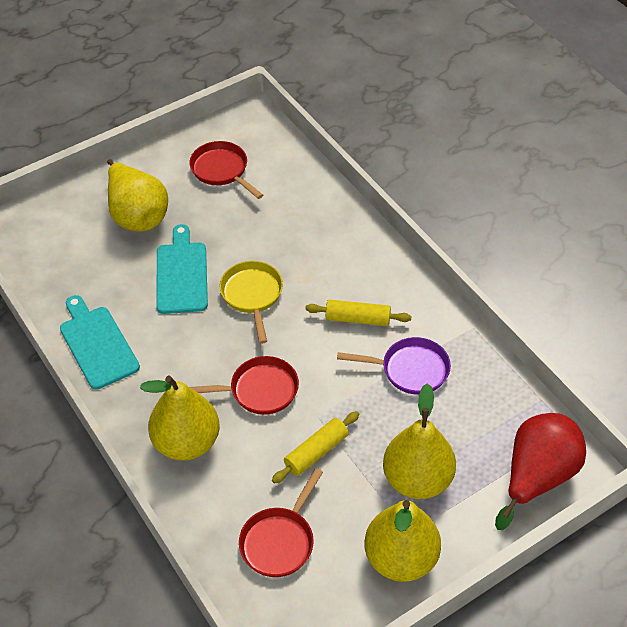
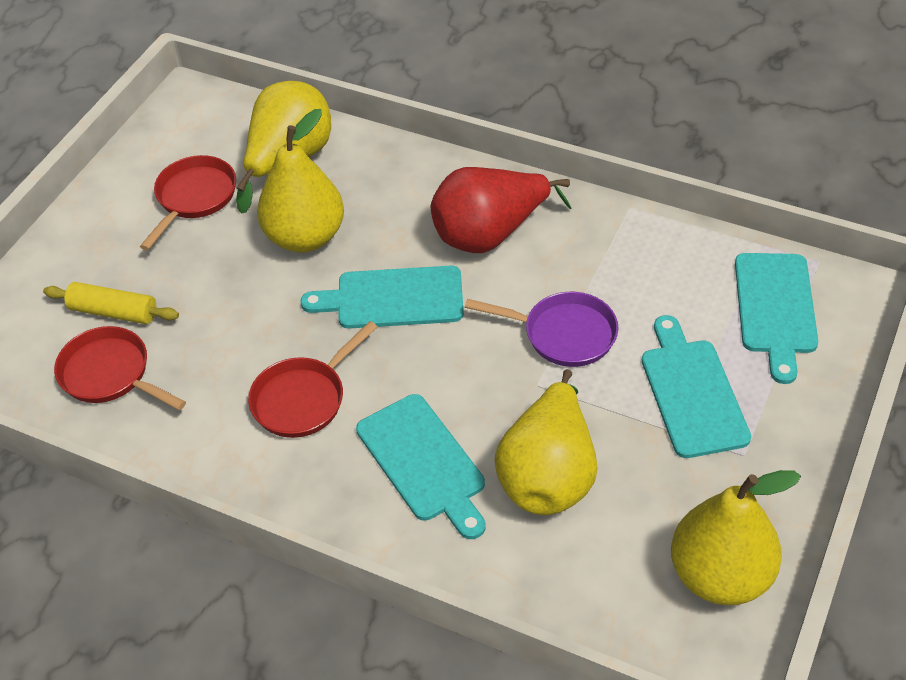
turquoise cutting board: 2 -> 4
yellow pan: 1 -> 0
yellow rolling pin: 2 -> 1

